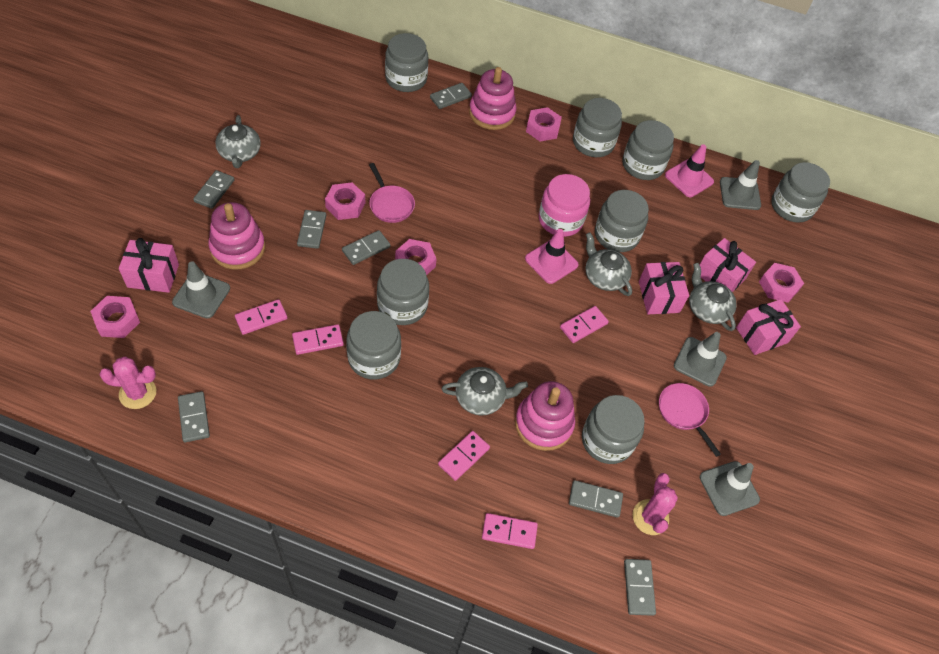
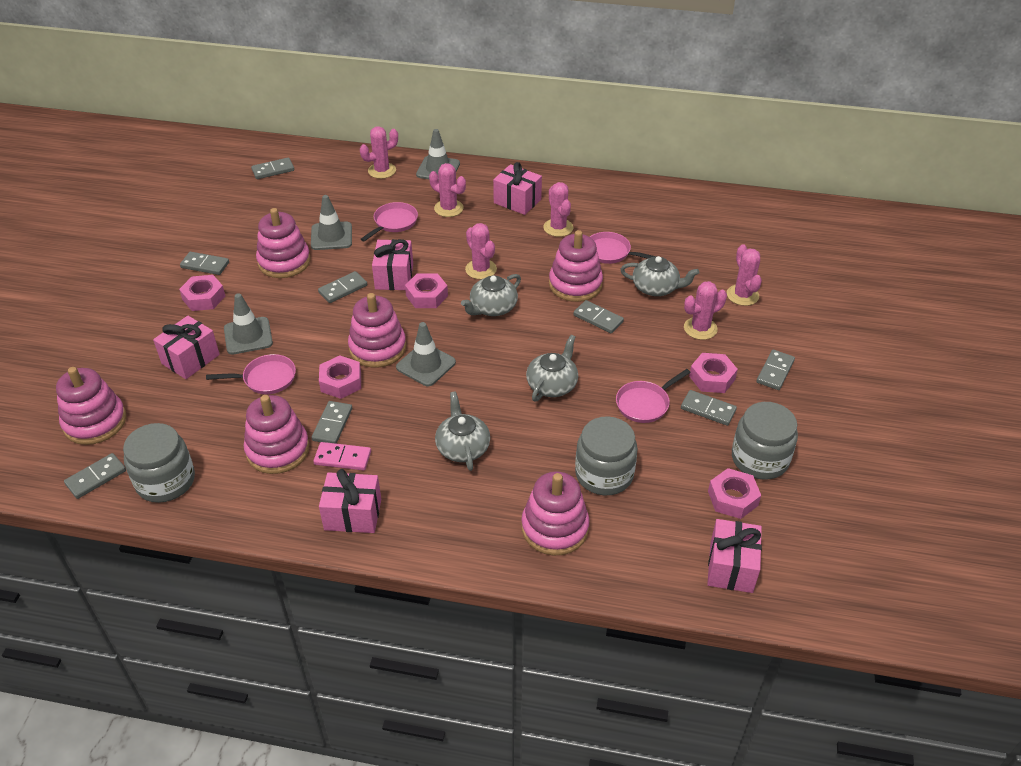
grey domino: 7 -> 8
grey jar: 8 -> 3
pink cactus: 2 -> 6
pink domino: 5 -> 1
pink gift: 4 -> 5
pink jar: 1 -> 0
pink pan: 2 -> 4
pink stacking toy: 3 -> 6
pink traffic cone: 2 -> 0

